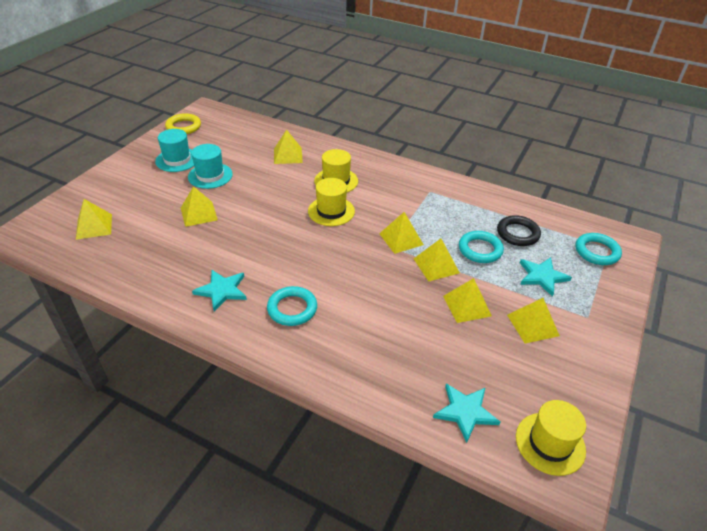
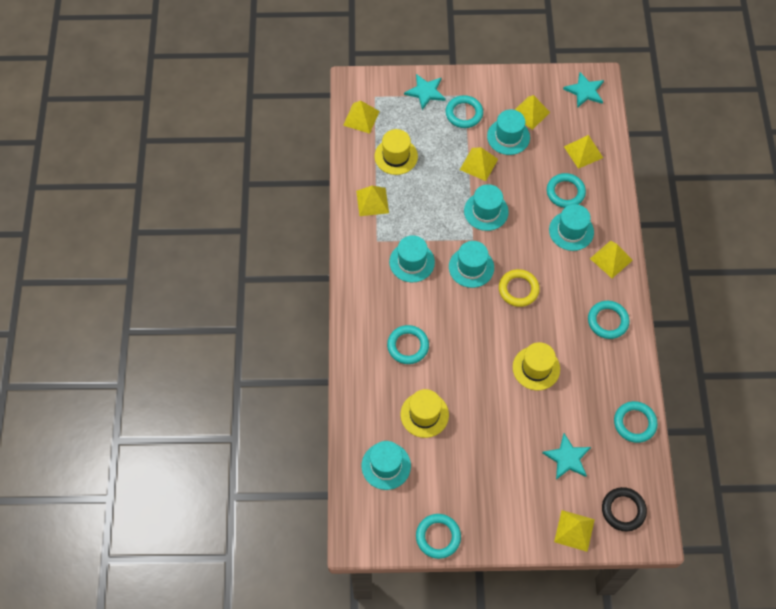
turquoise hat: 2 -> 6
turquoise ring: 3 -> 6

